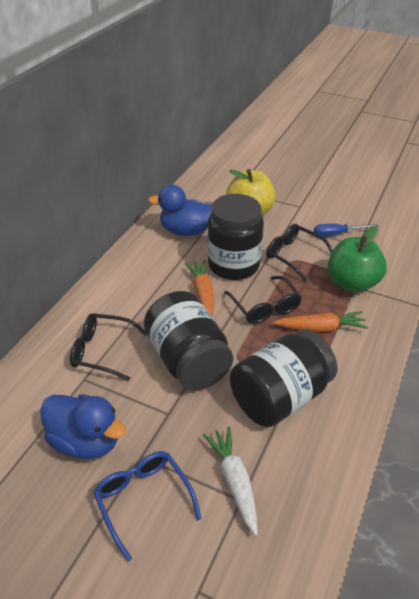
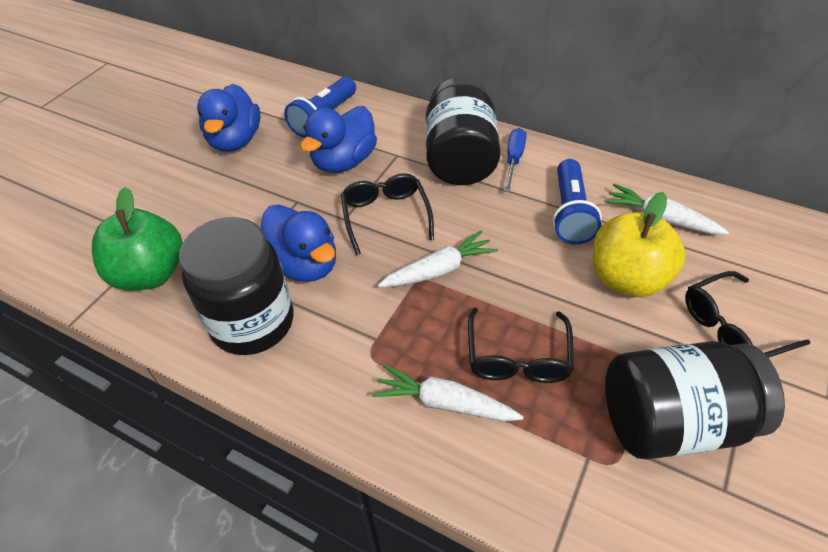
blue duck: 2 -> 3
blue flashlight: 0 -> 2
blue glasses: 1 -> 0
orange carrot: 2 -> 0
white carrot: 1 -> 3

